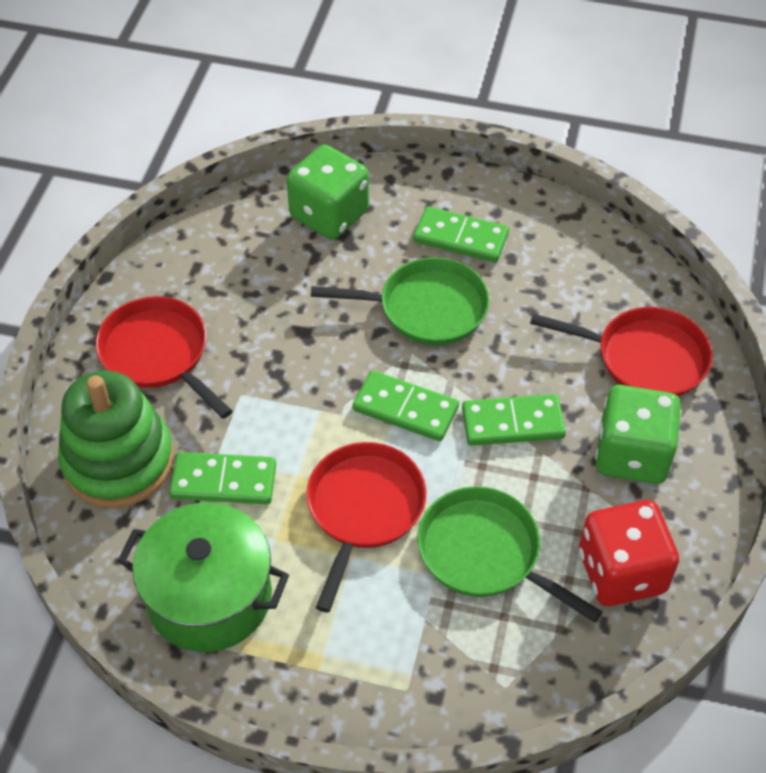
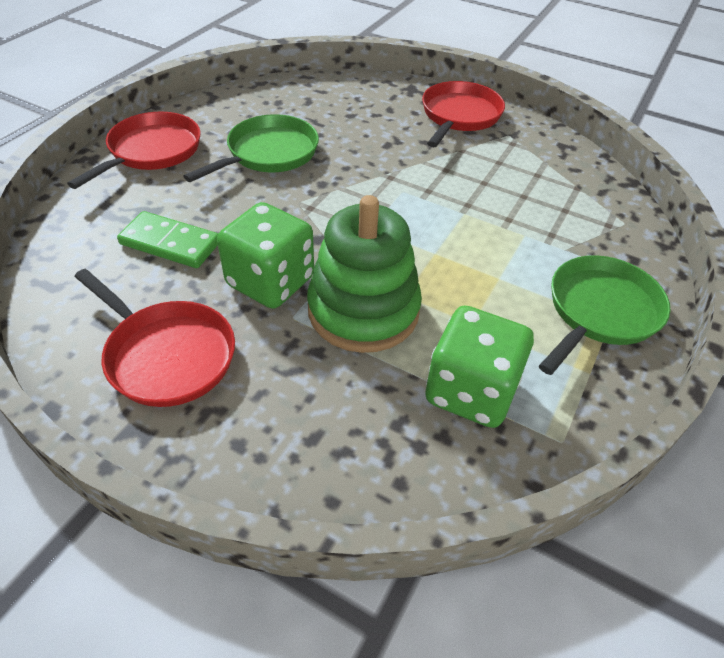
green domino: 4 -> 1
green pot: 1 -> 0
red dice: 1 -> 0

